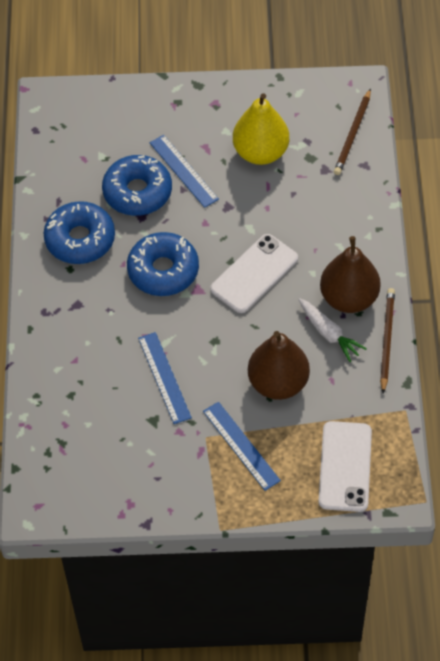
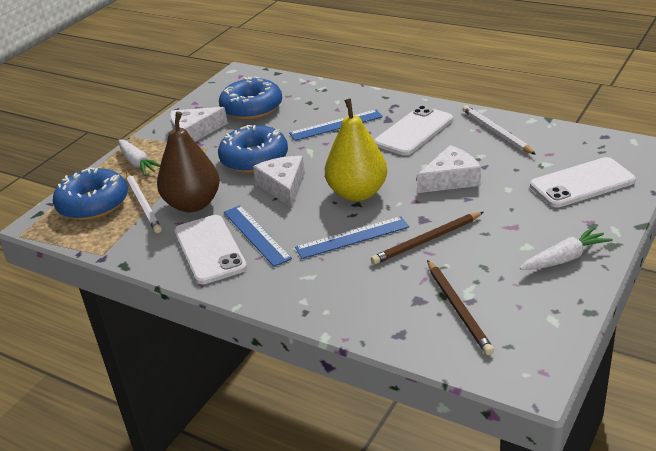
brown pear: 2 -> 1
white carrot: 1 -> 2
white cheese: 0 -> 3
white pencil: 0 -> 2
white phone: 2 -> 3

